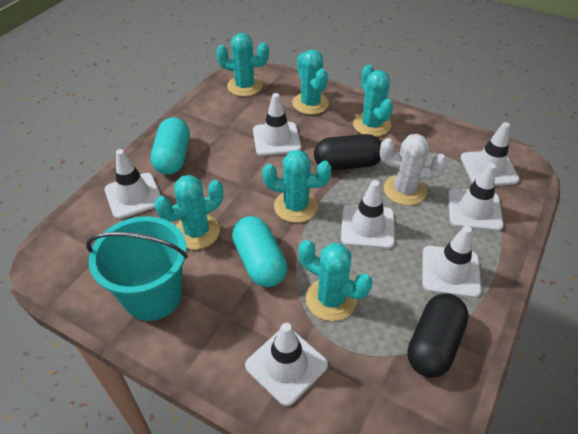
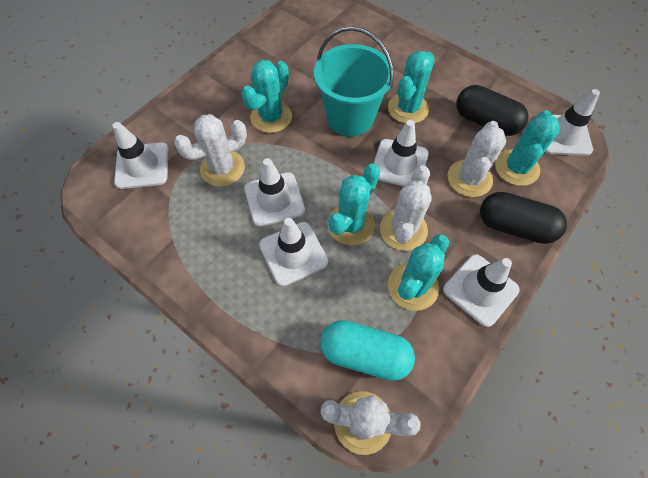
turquoise cactus: 6 -> 5
turquoise capsule: 2 -> 1
white cactus: 1 -> 4
white traffic cone: 7 -> 6

